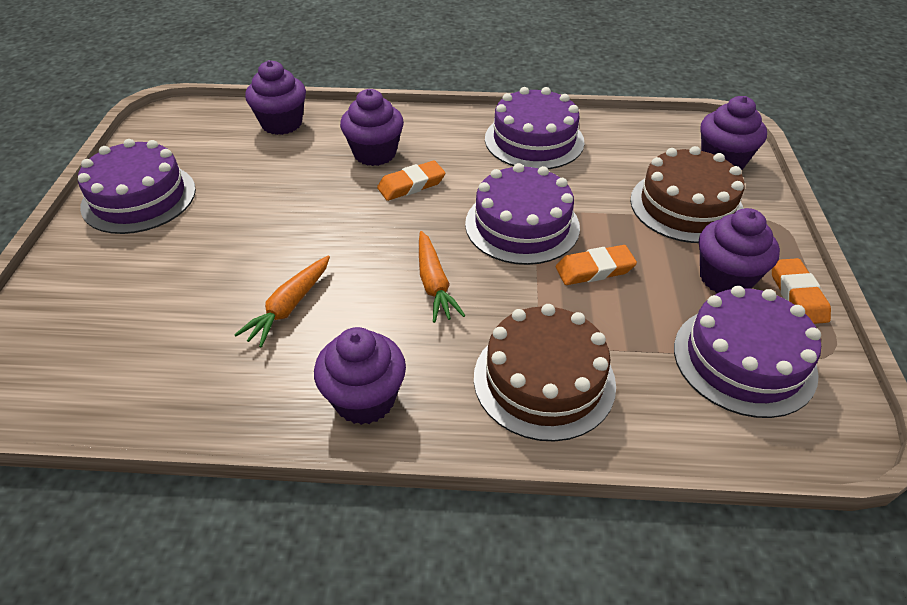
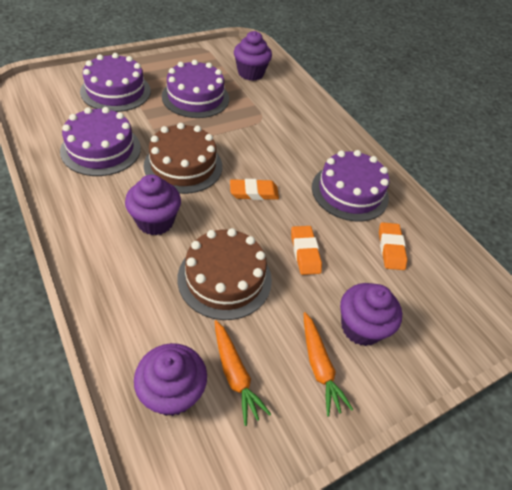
purple cupcake: 5 -> 4

